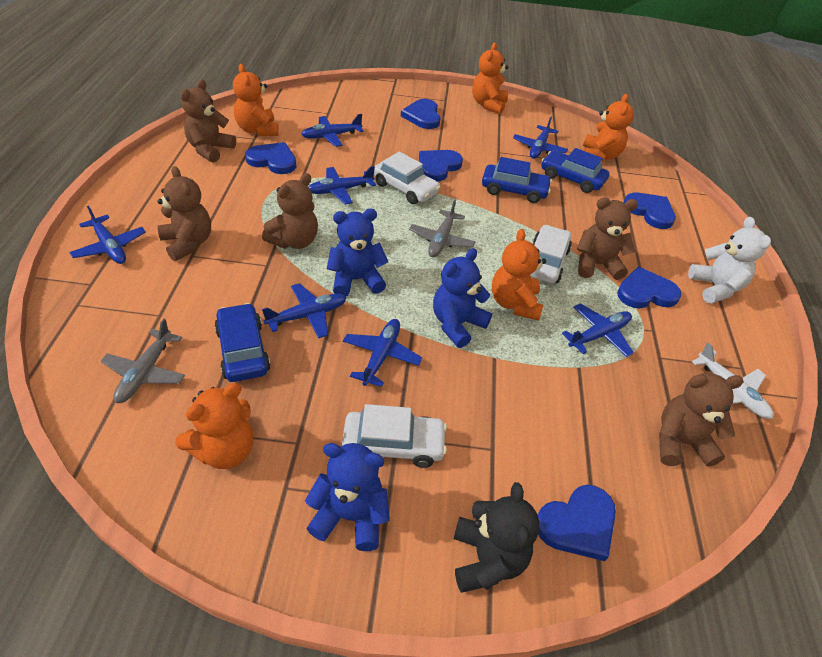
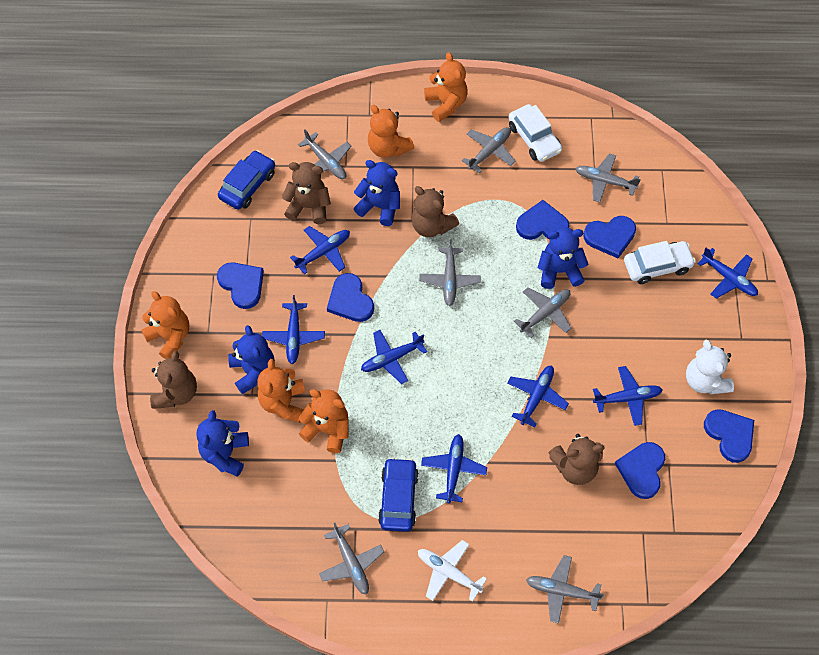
black teddy bear: 1 -> 0
blue car: 3 -> 2
blue teddy bear: 3 -> 4
brown teddy bear: 5 -> 4
grey plane: 2 -> 7
white car: 3 -> 2

